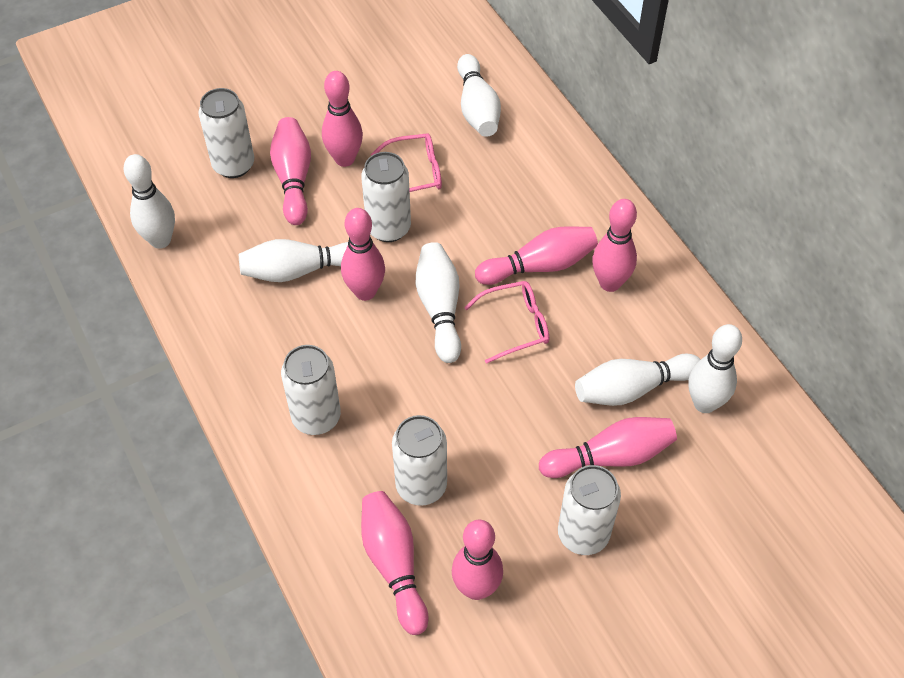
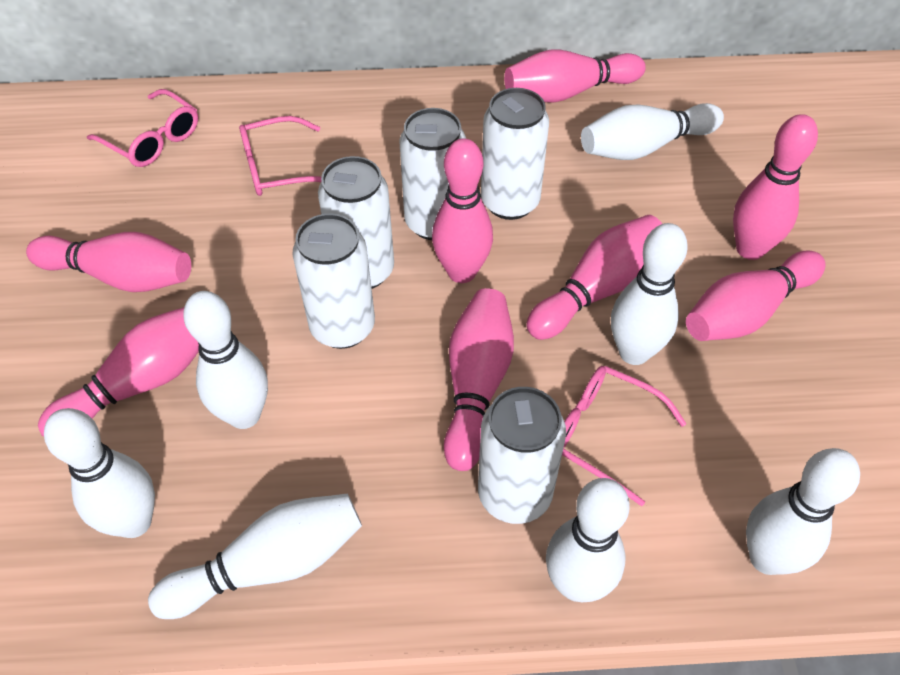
pink glasses: 2 -> 3
white bowling pin: 6 -> 7

